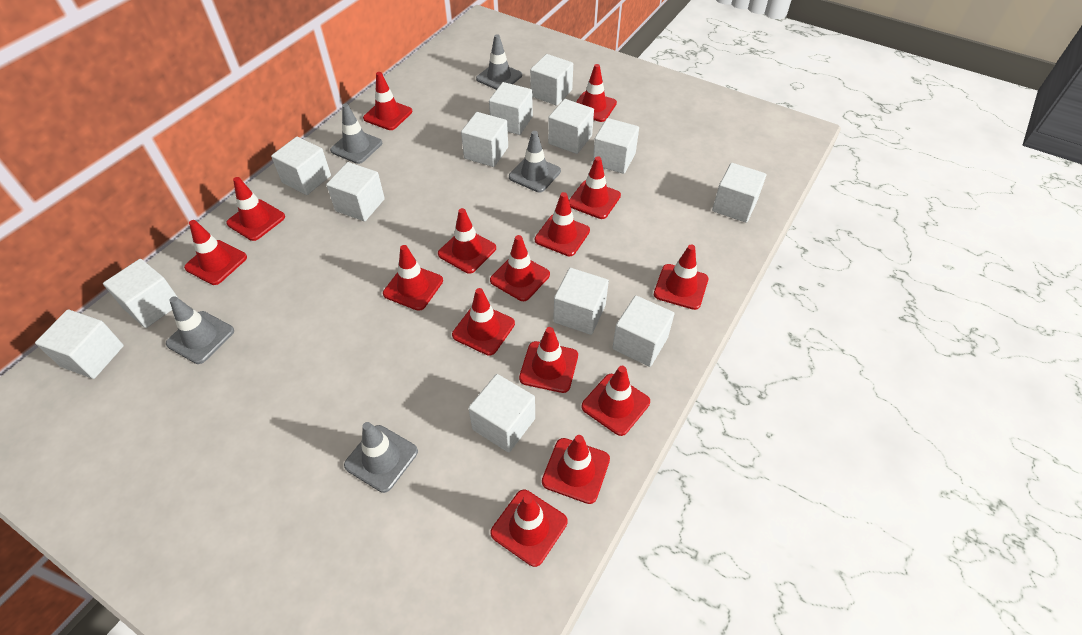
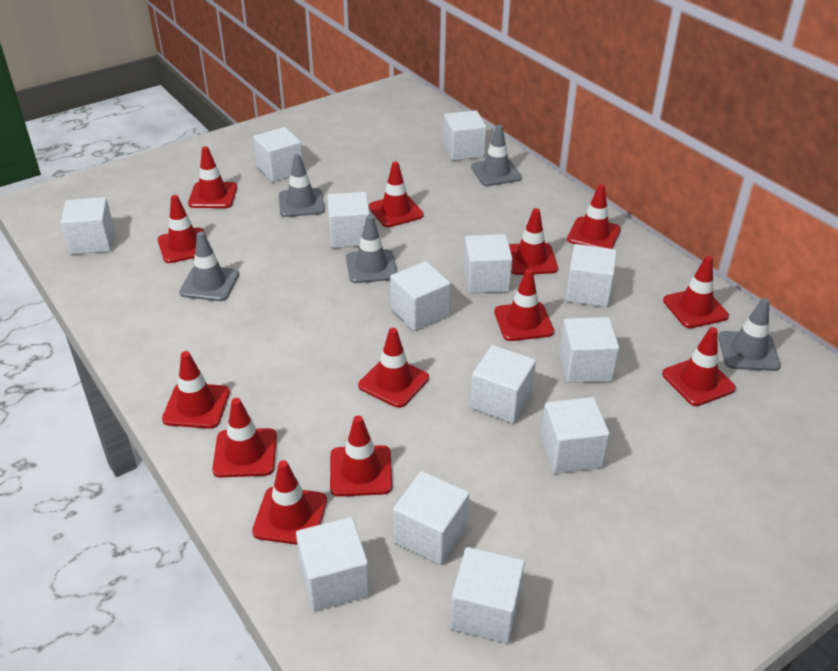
red traffic cone: 15 -> 13

